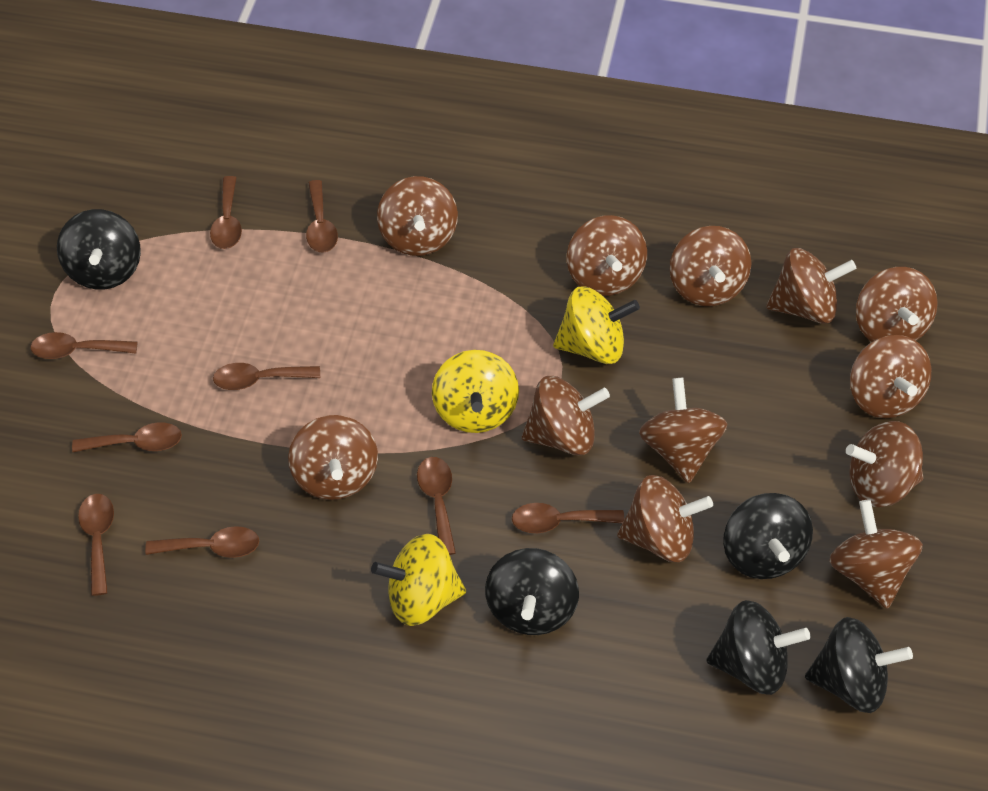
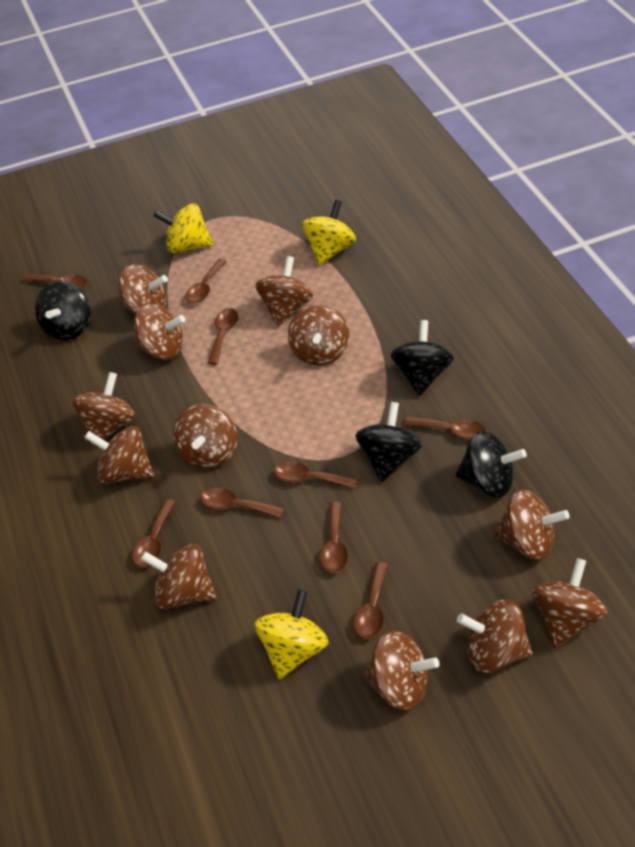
black spinning top: 5 -> 4

